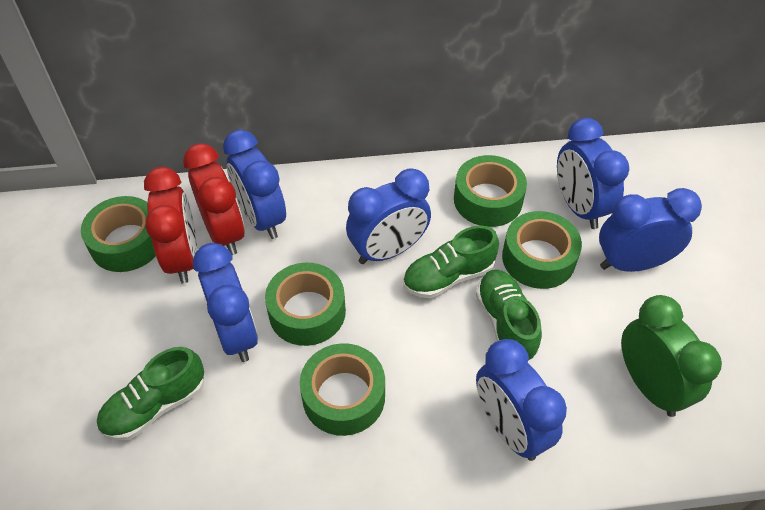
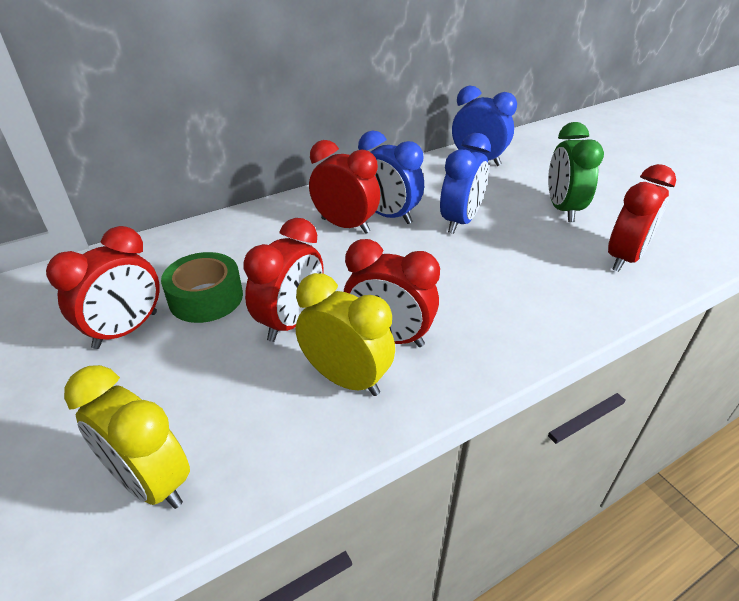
blue clock: 6 -> 3
green shoe: 3 -> 0
green tape: 5 -> 1
red clock: 2 -> 5
yellow clock: 0 -> 2

